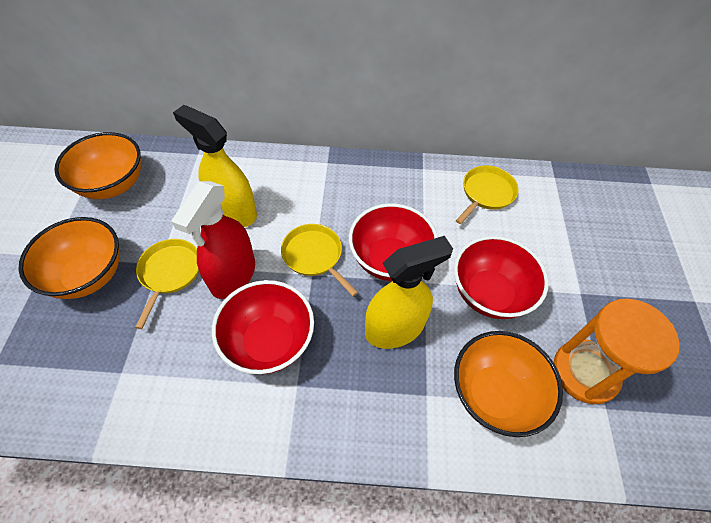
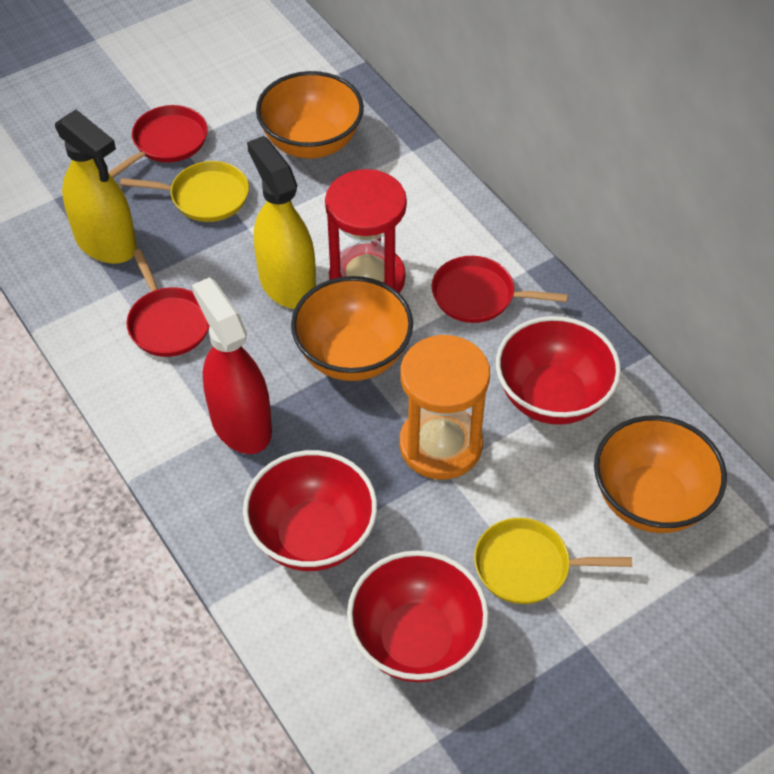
red hourglass: 0 -> 1
red pan: 0 -> 3
yellow pan: 3 -> 2

